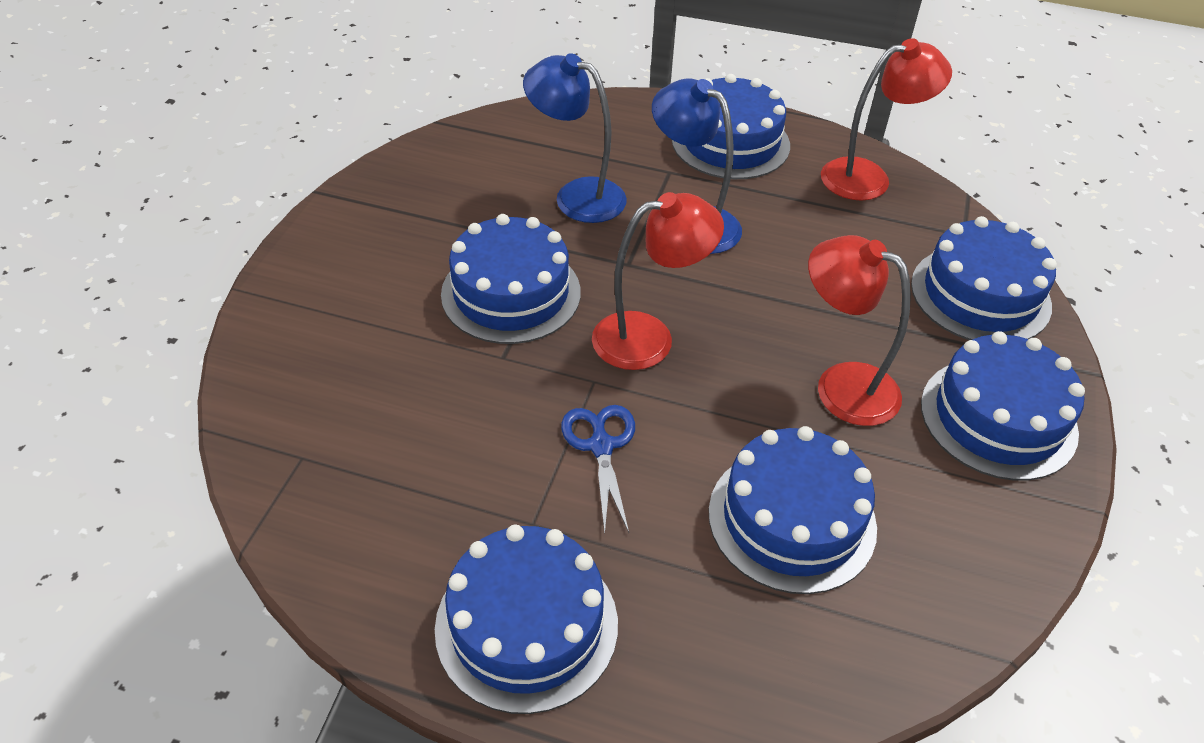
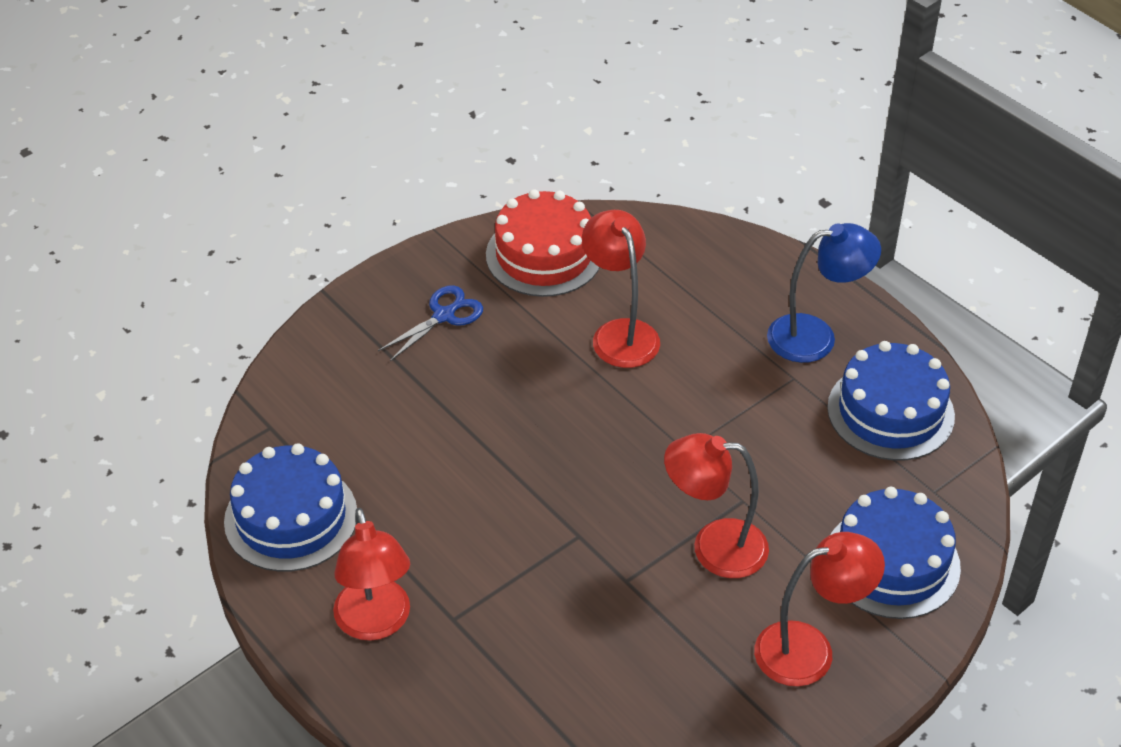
blue cake: 6 -> 3
blue lamp: 2 -> 1
red cake: 0 -> 1
red lamp: 3 -> 4

